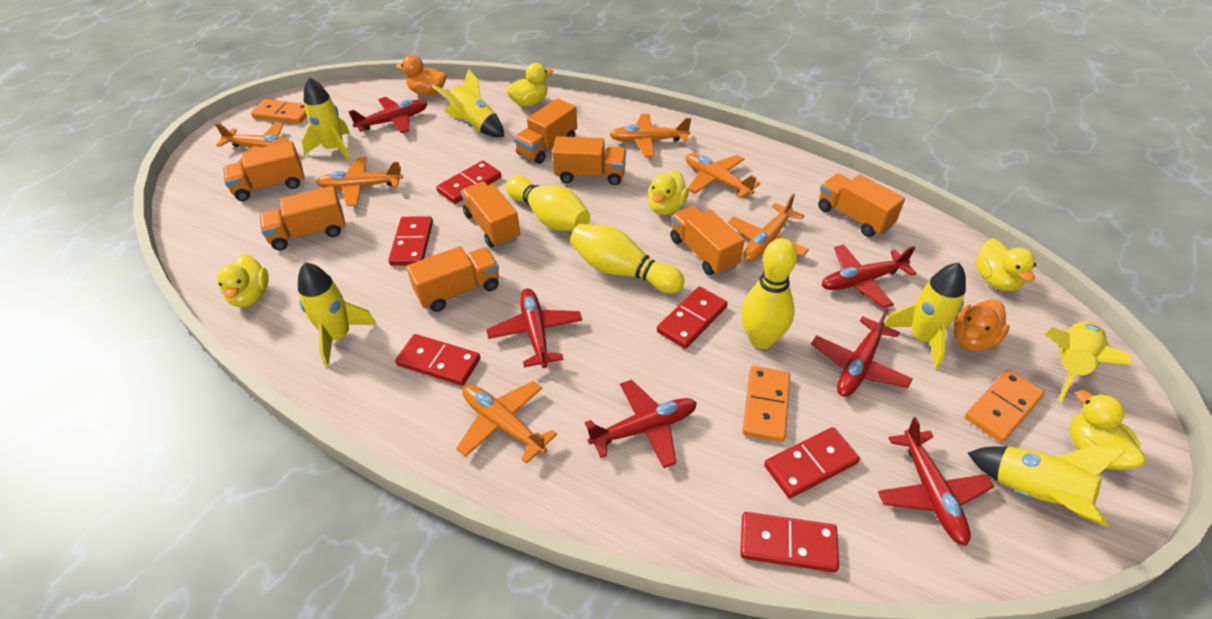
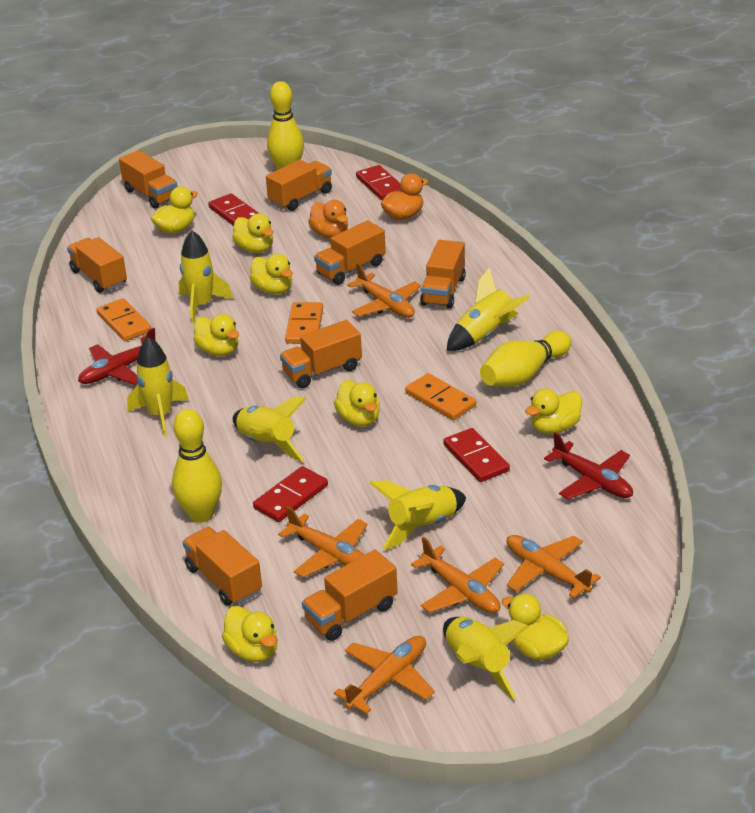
orange plane: 6 -> 5
red domino: 6 -> 4
red plane: 6 -> 2
yellow duck: 5 -> 8

